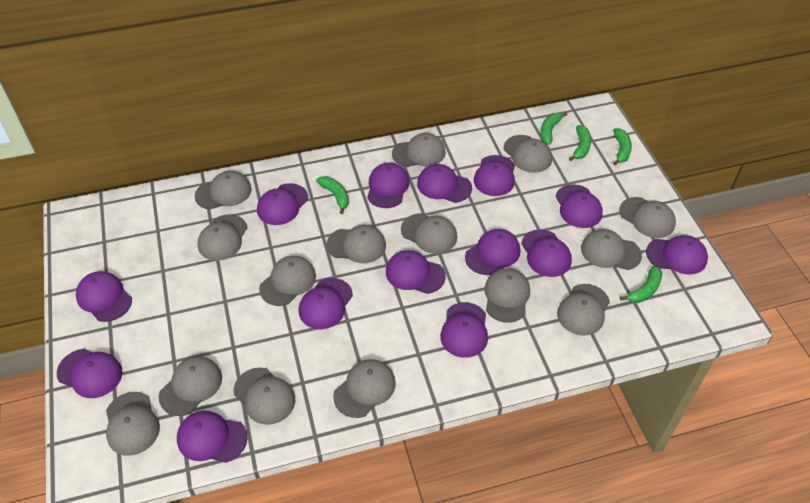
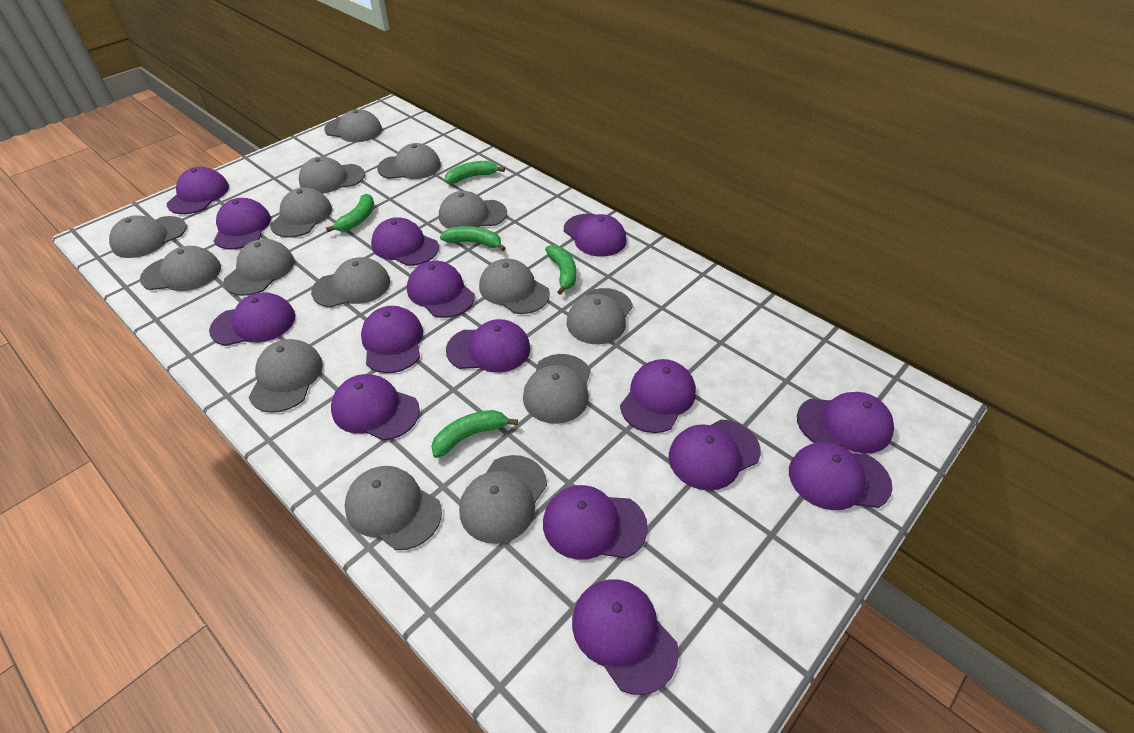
purple cap: 14 -> 15

